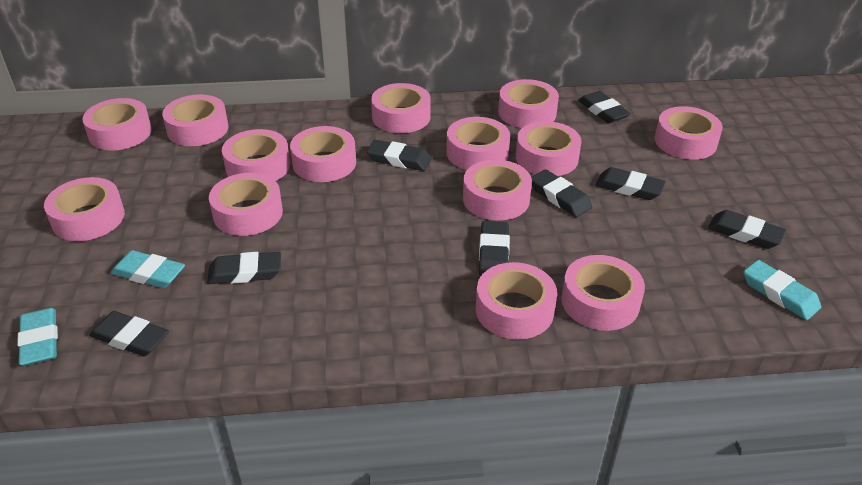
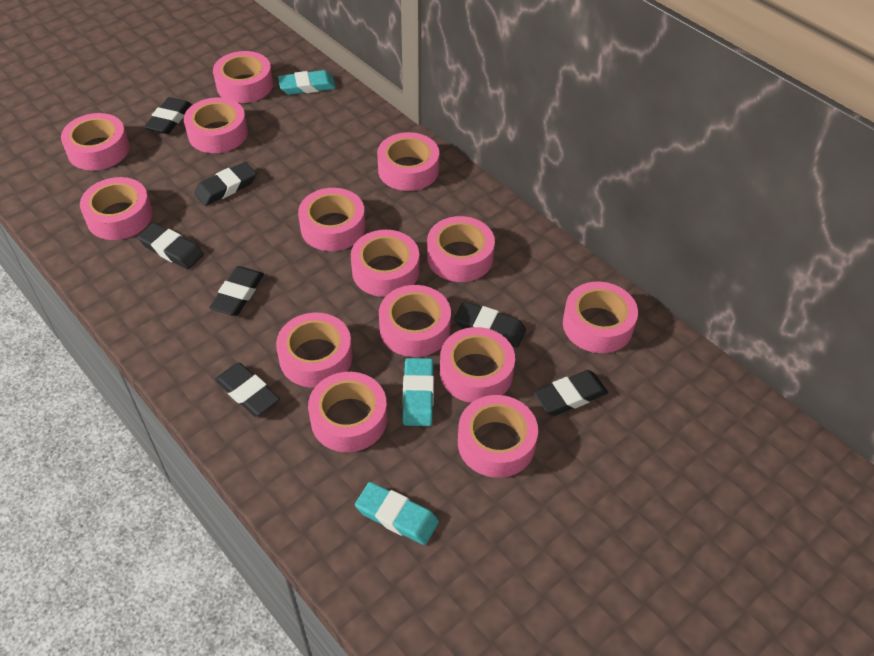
black eraser: 8 -> 7

